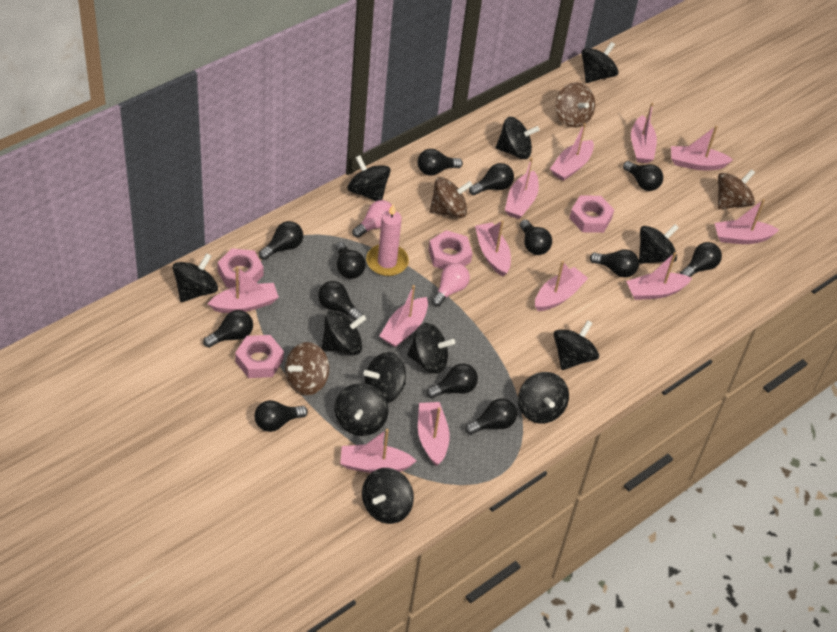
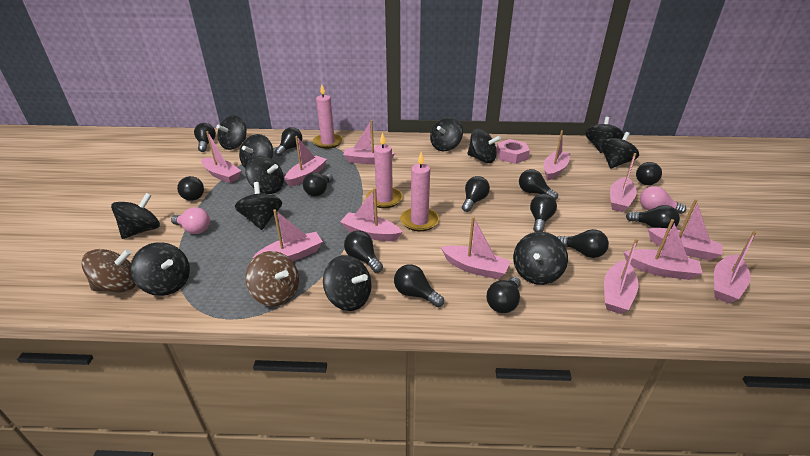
brown spinning top: 4 -> 2
pink candle: 1 -> 3
pink nut: 4 -> 1

